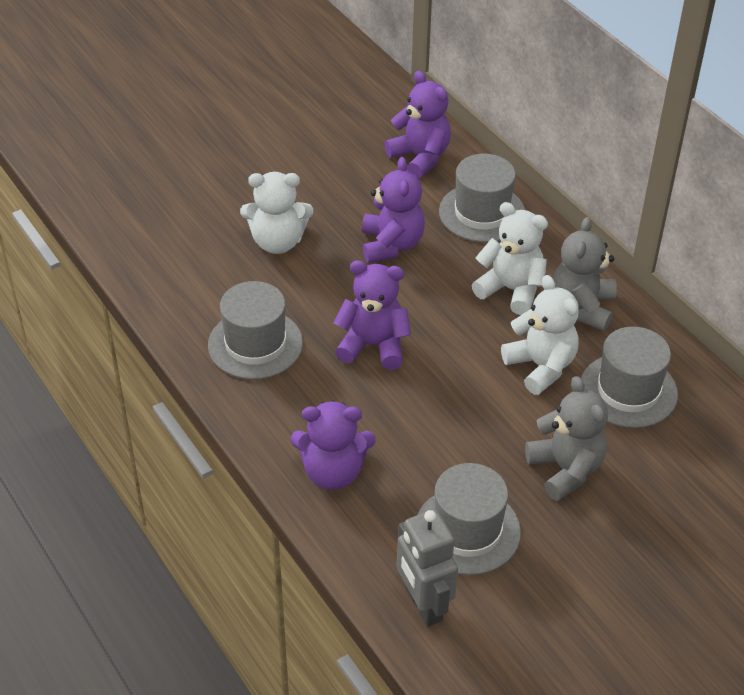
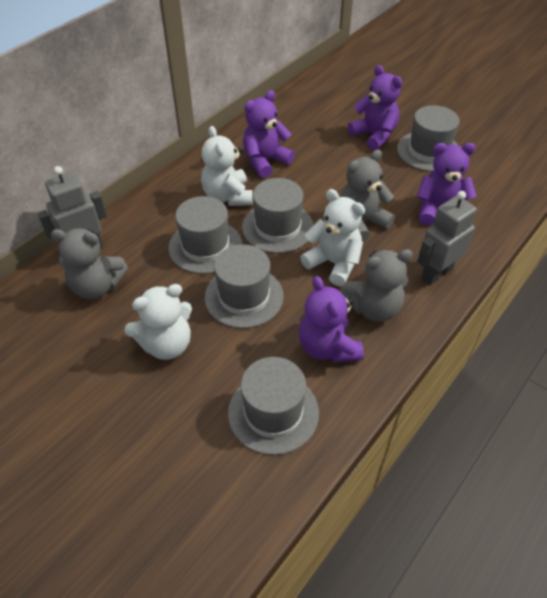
grey hat: 4 -> 5
grey robot: 1 -> 2
grey teddy bear: 2 -> 3

